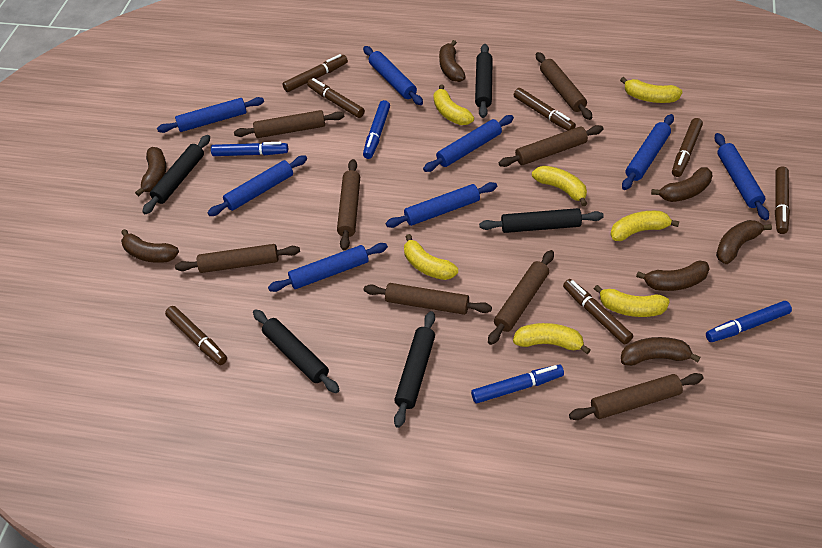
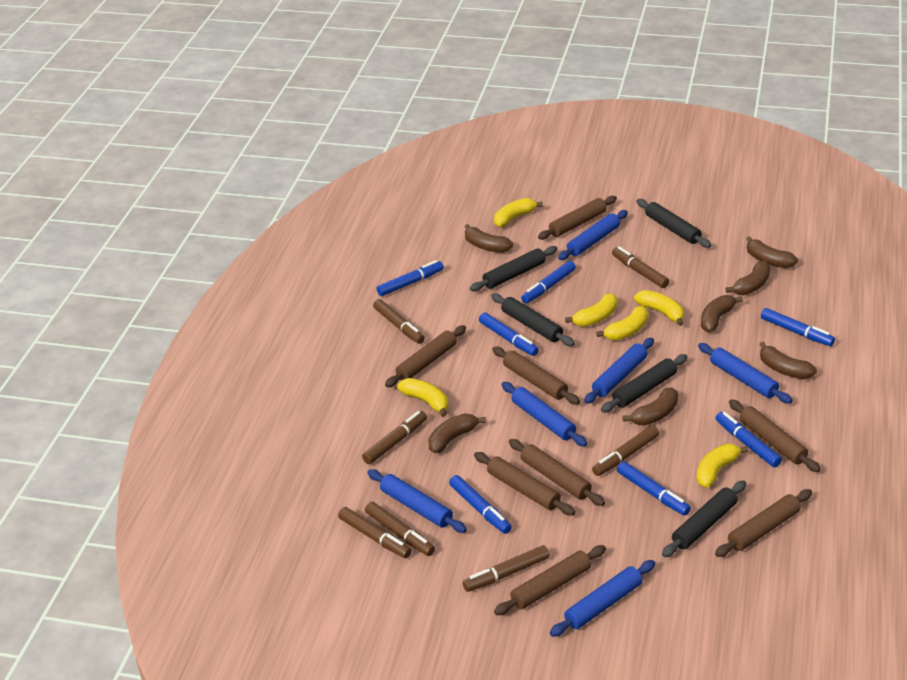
blue marker: 4 -> 7
blue rolling pin: 8 -> 6
yellow banana: 7 -> 6

